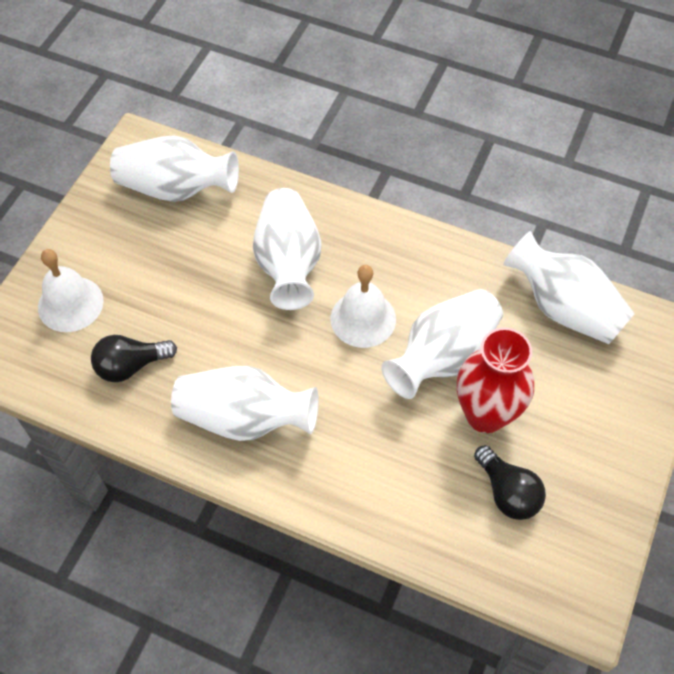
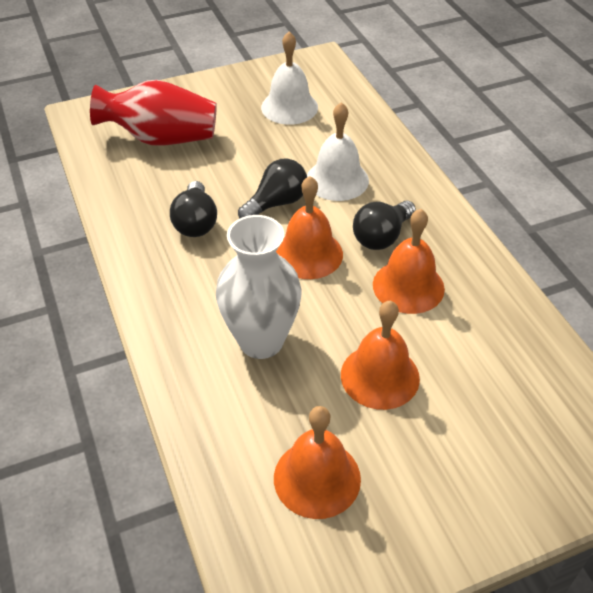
black light bulb: 2 -> 3
orange bell: 0 -> 4
white vase: 5 -> 1

